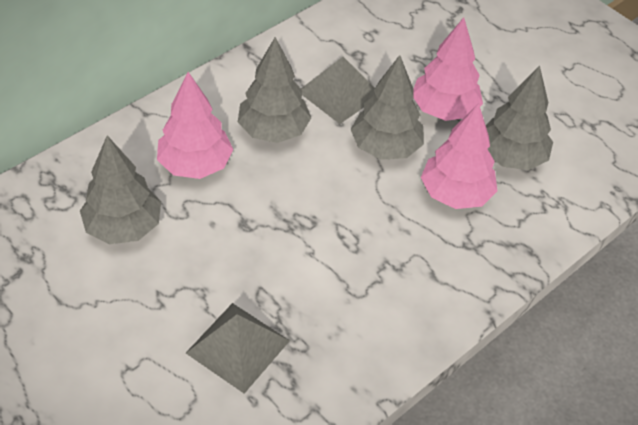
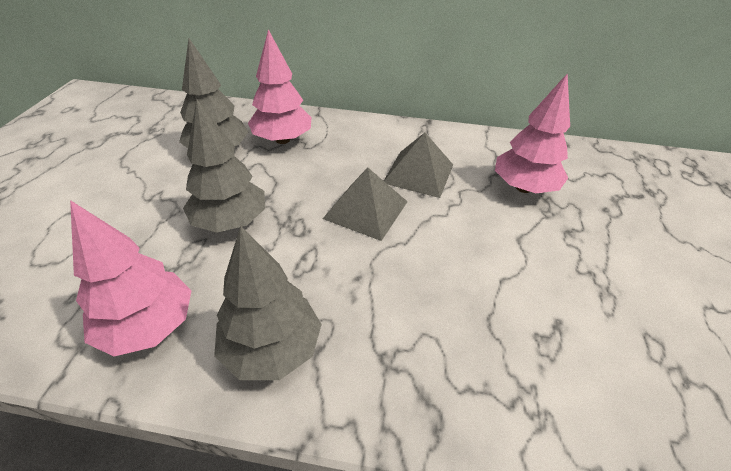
grey tree: 4 -> 3

